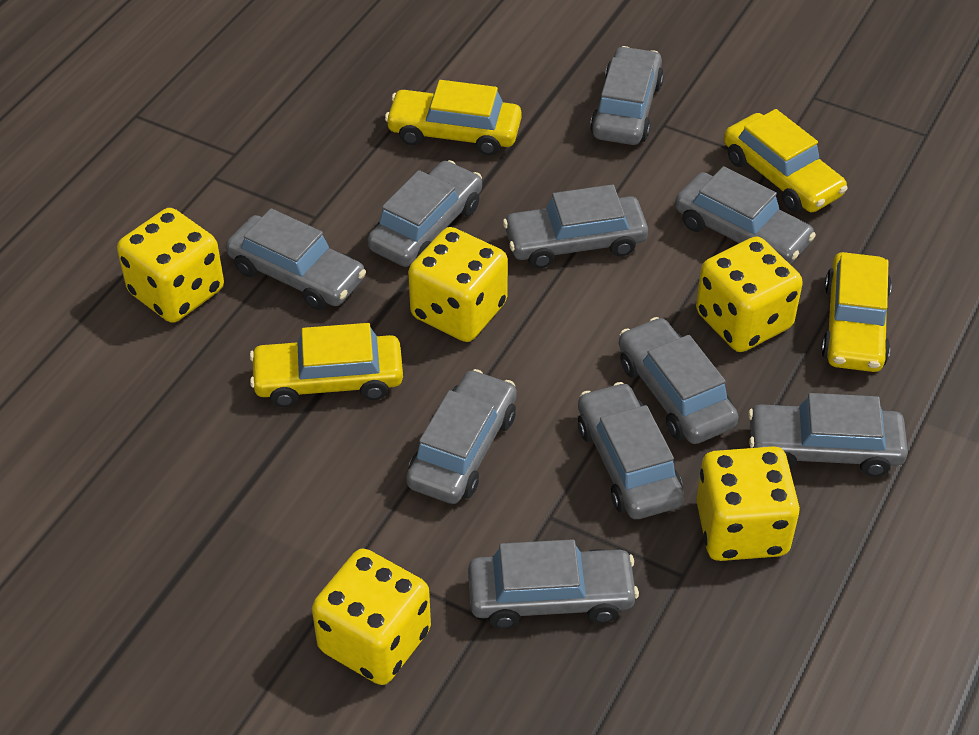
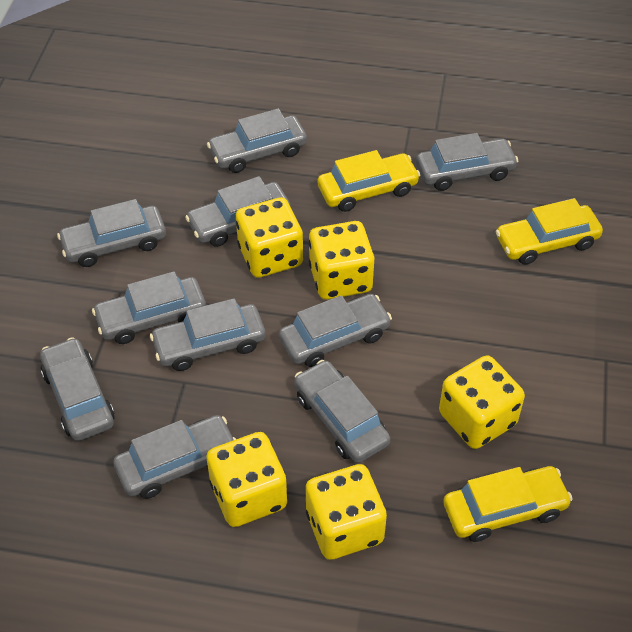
yellow car: 4 -> 3

